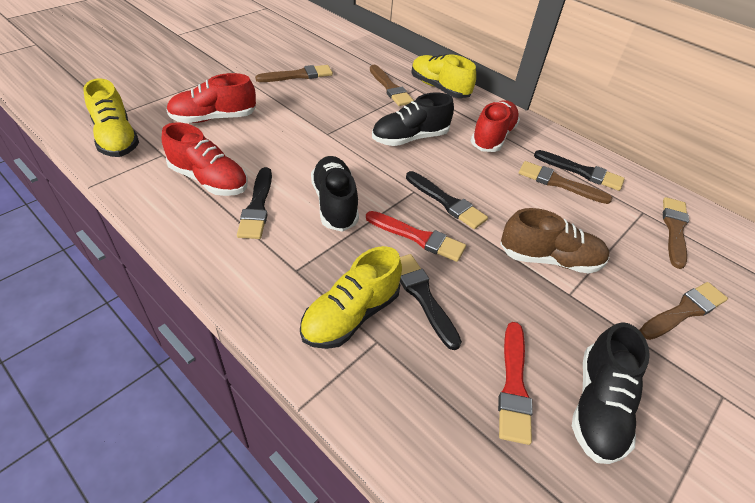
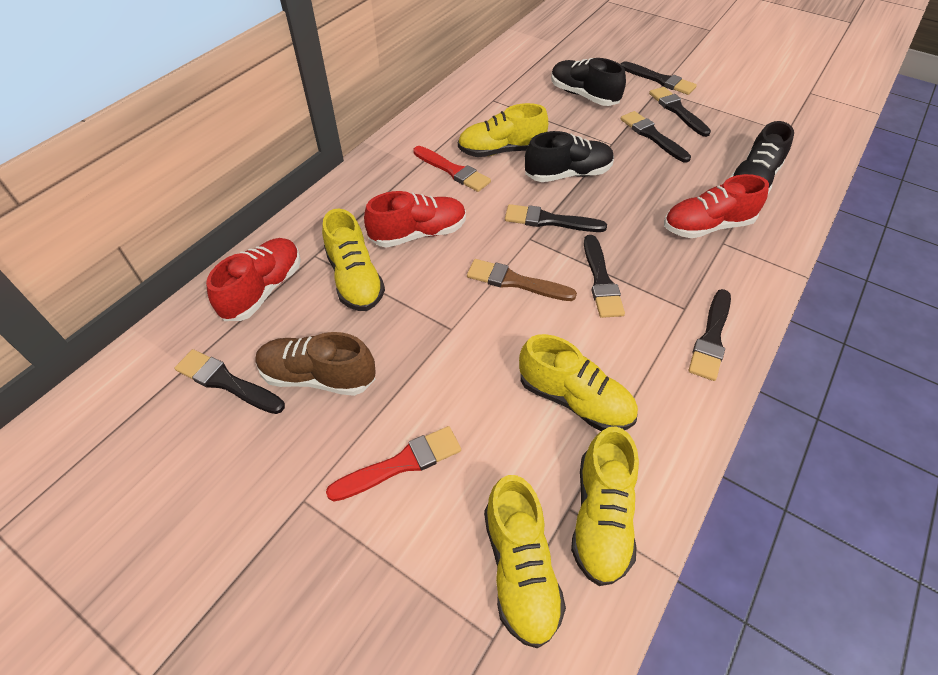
black brush: 4 -> 7
brown brush: 5 -> 1
yellow shoe: 3 -> 5

